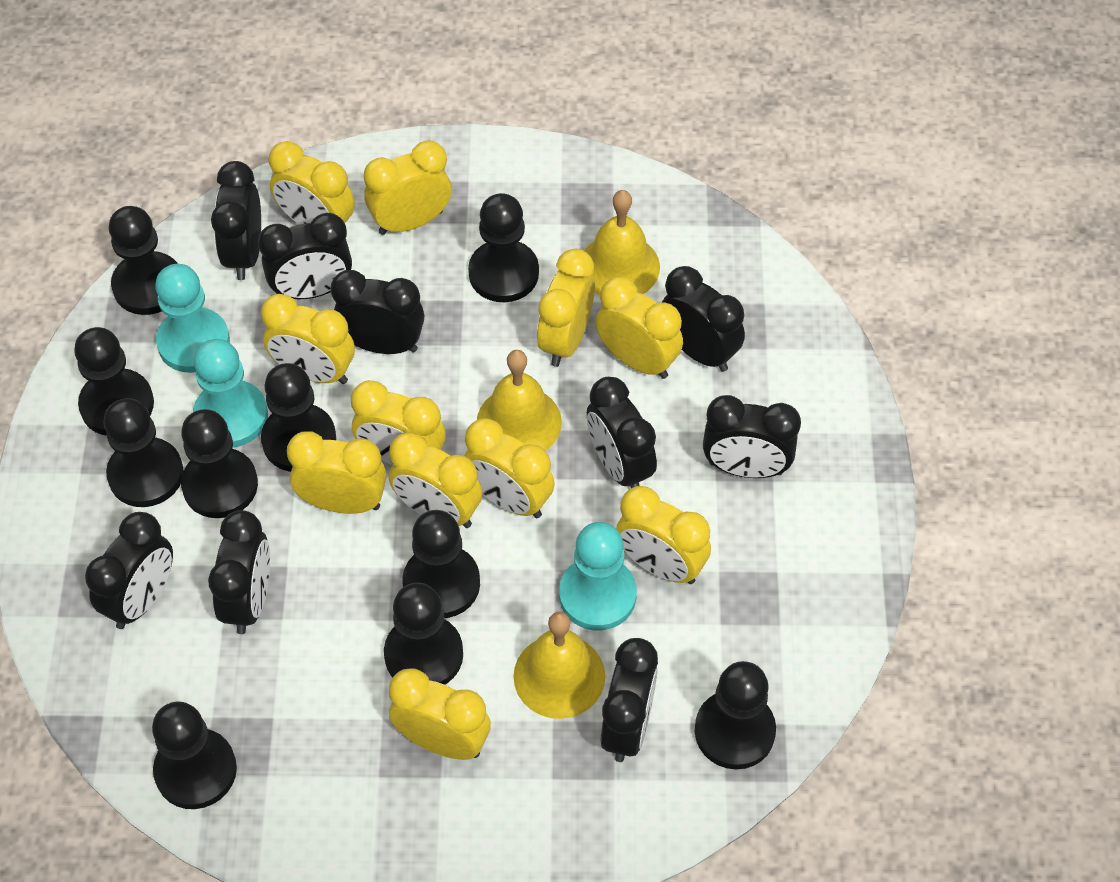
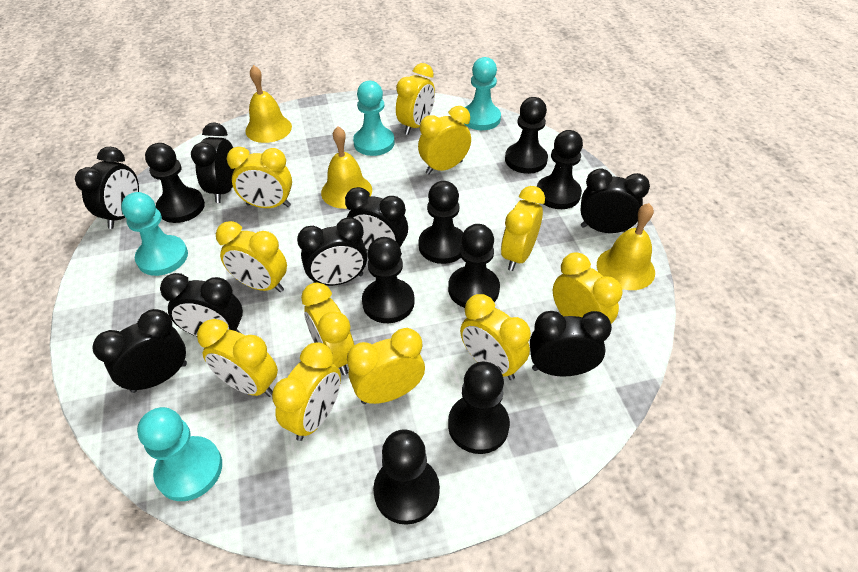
black clock: 9 -> 8
black pawn: 10 -> 8
turquoise pawn: 3 -> 4

